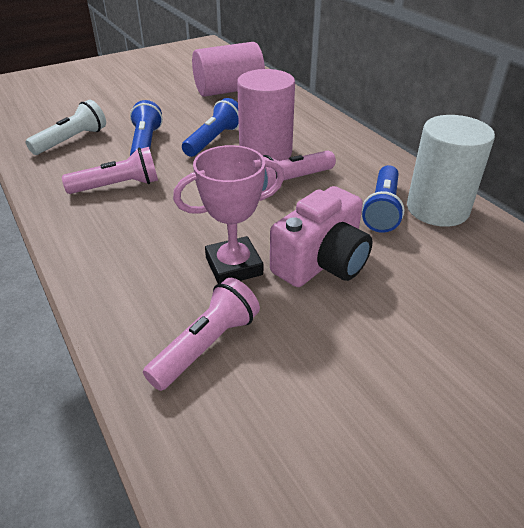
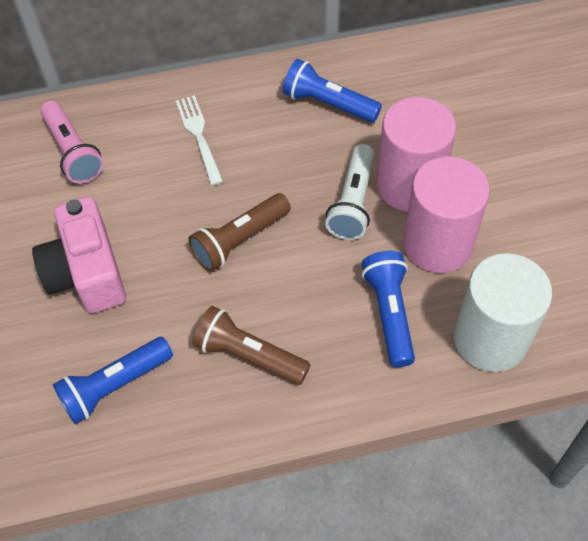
brown flashlight: 0 -> 2
pink flashlight: 3 -> 1
pink trophy: 1 -> 0
white fork: 0 -> 1

